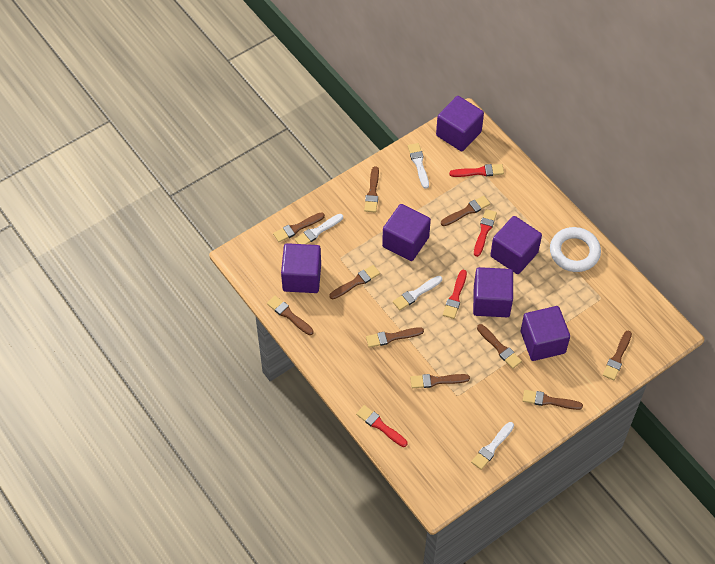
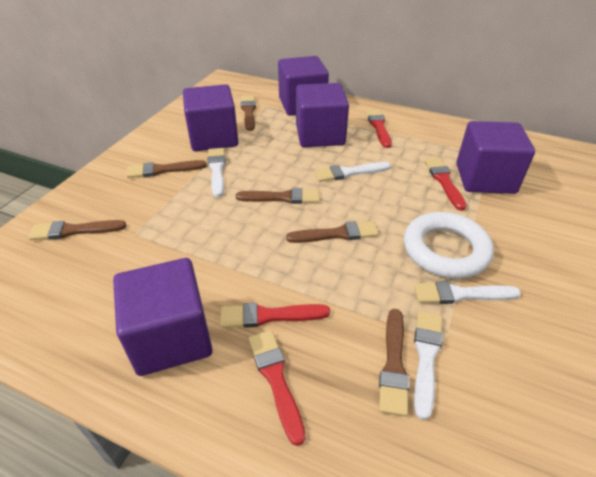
brown brush: 10 -> 6
purple cube: 6 -> 5

